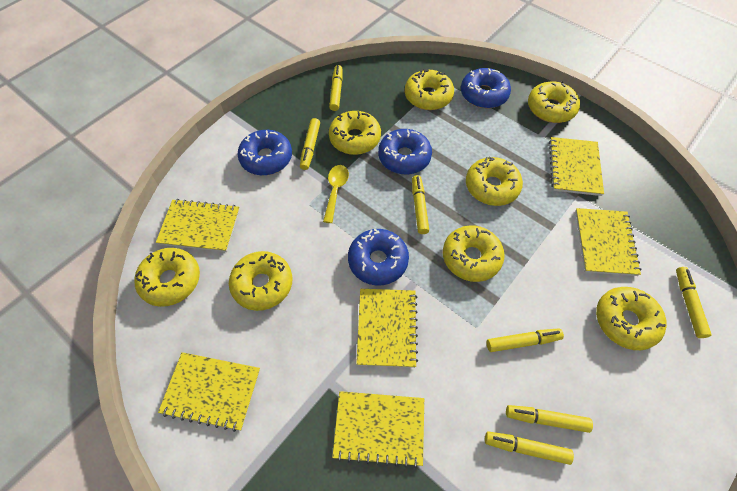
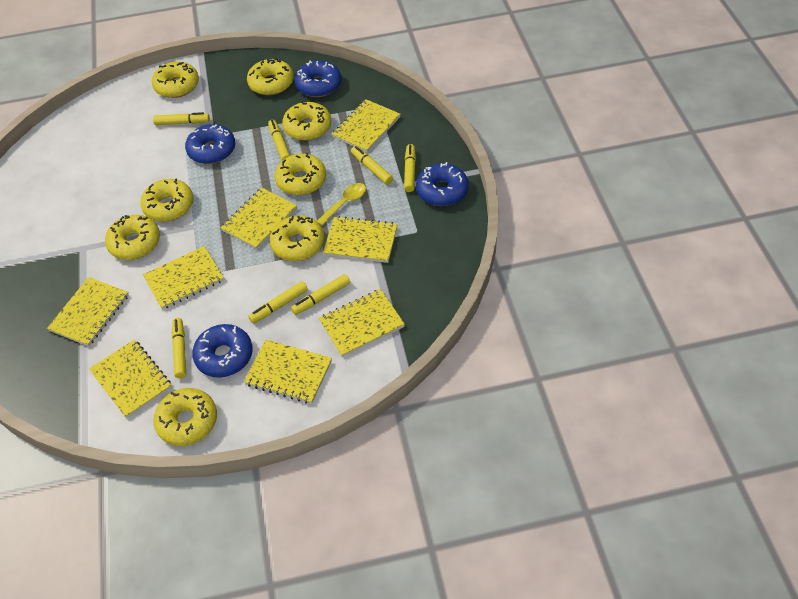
yellow notebook: 6 -> 8

